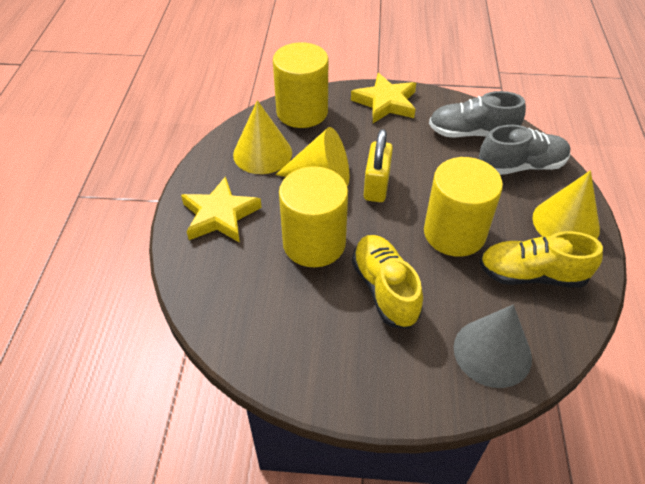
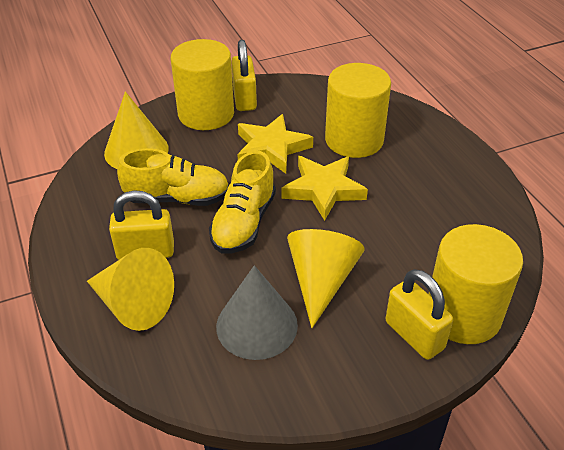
grey shoe: 2 -> 0
yellow padlock: 1 -> 3

